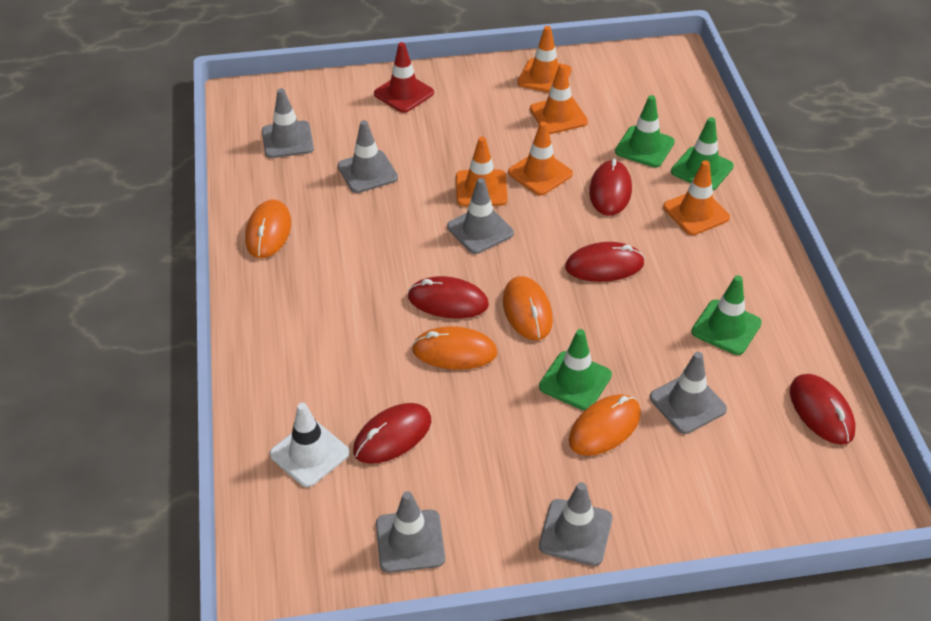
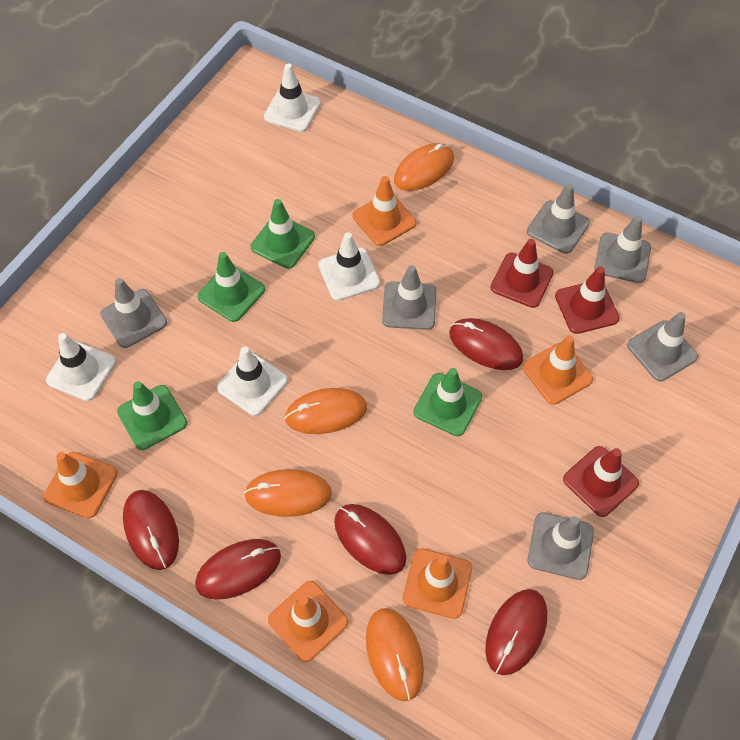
red traffic cone: 1 -> 3
white traffic cone: 1 -> 4

